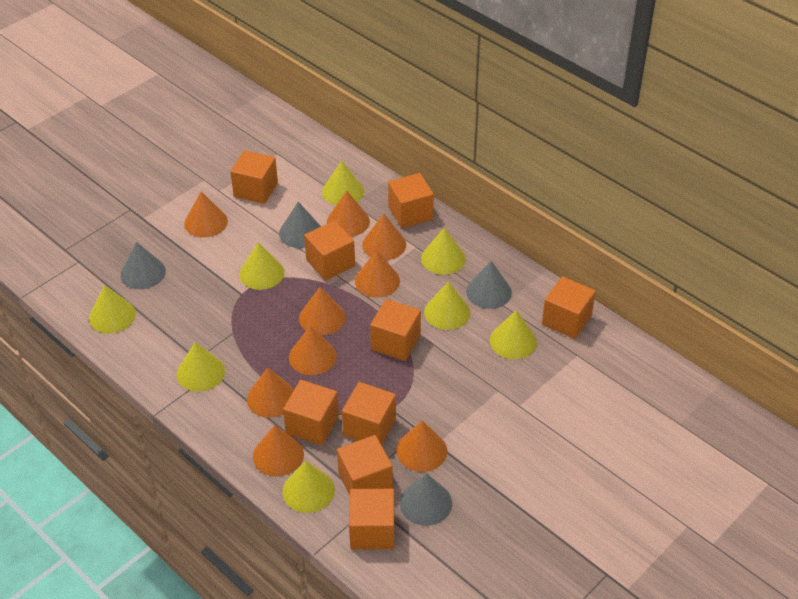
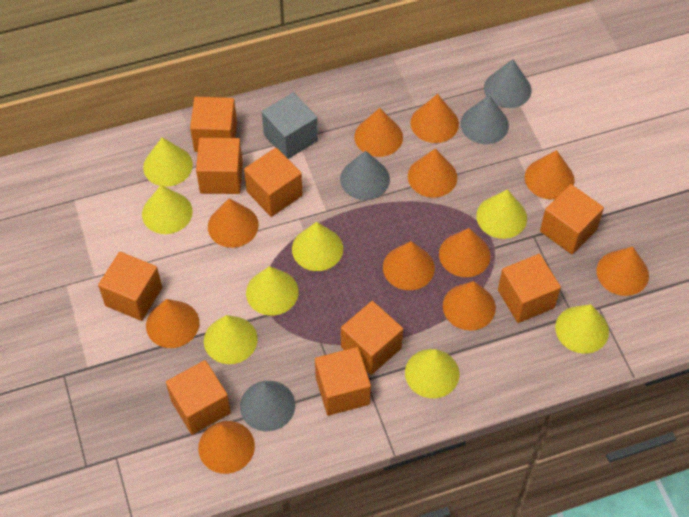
grey cube: 0 -> 1
orange cone: 9 -> 11

